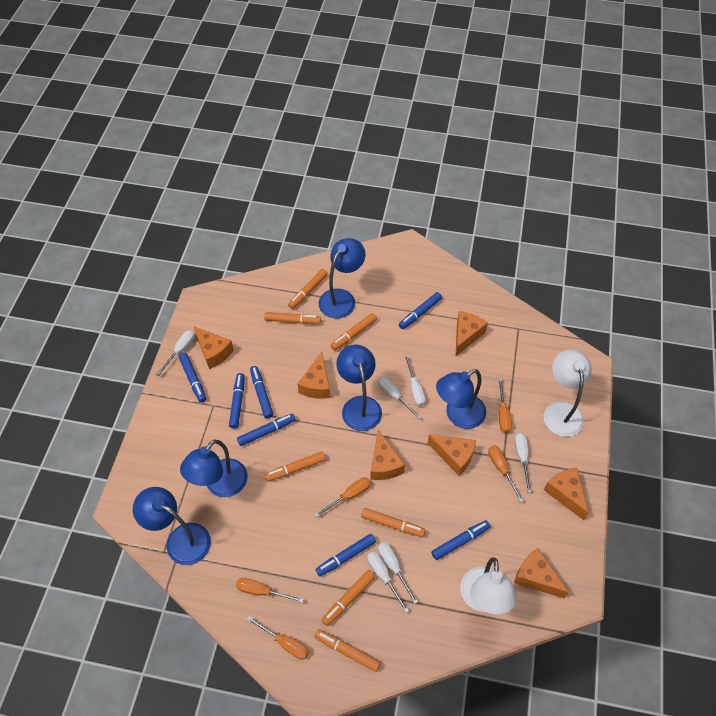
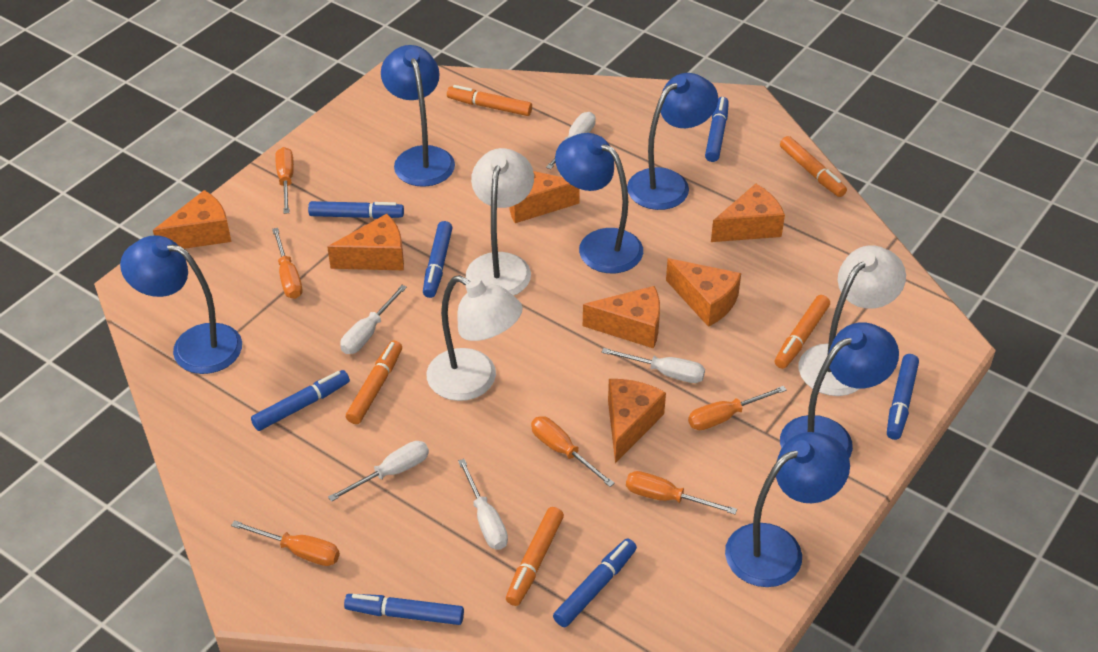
blue lamp: 5 -> 6
orange marker: 7 -> 5
orange screwdriver: 5 -> 6
white lamp: 2 -> 3
white screwdriver: 6 -> 5

